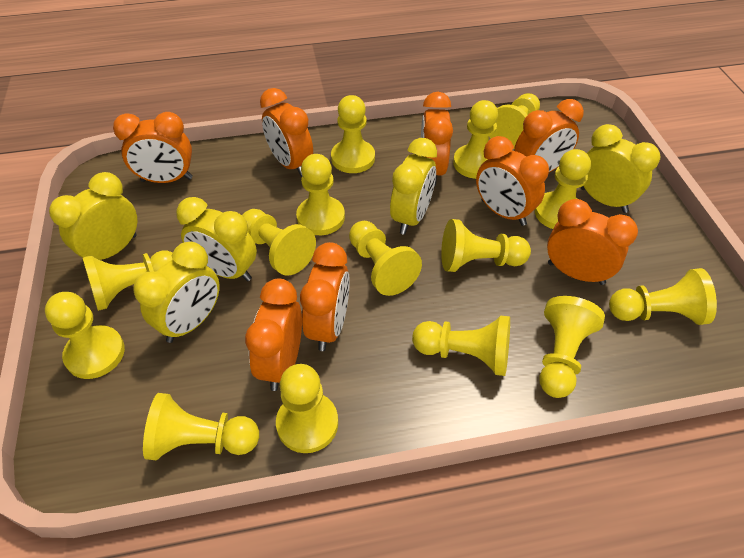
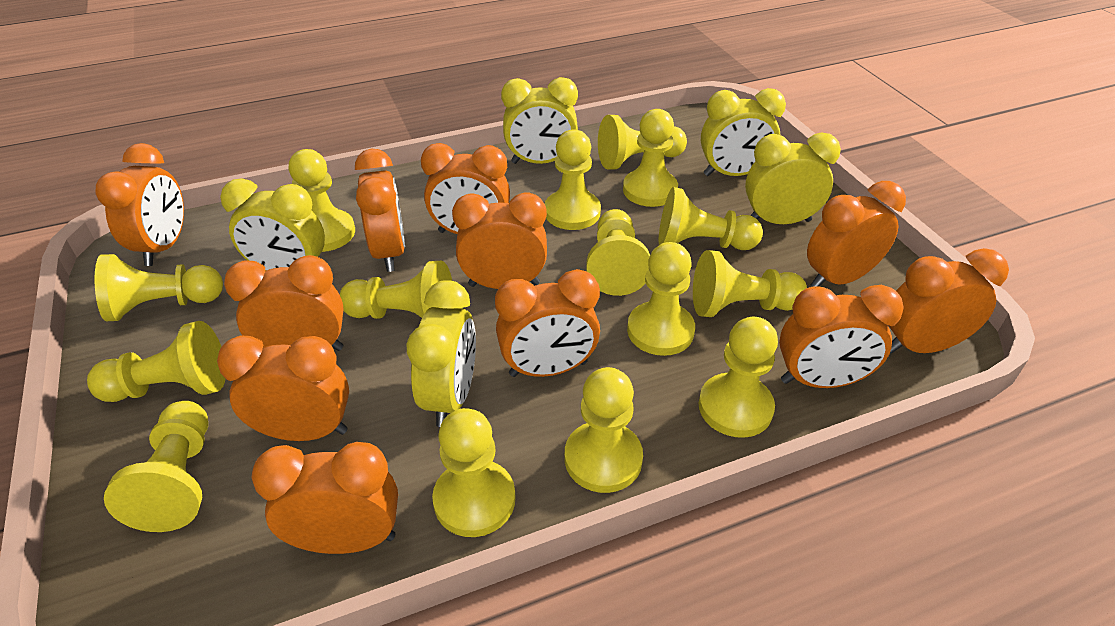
orange clock: 8 -> 11

